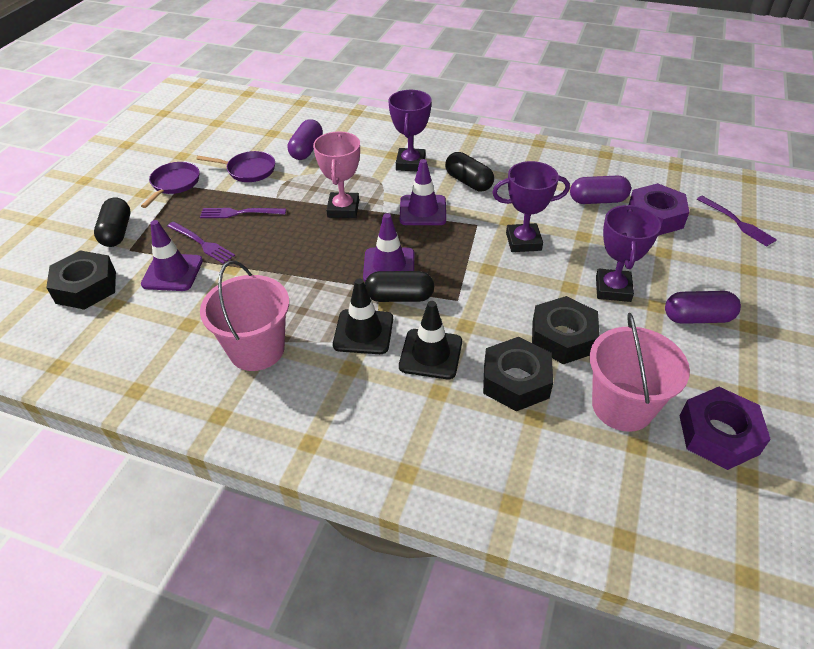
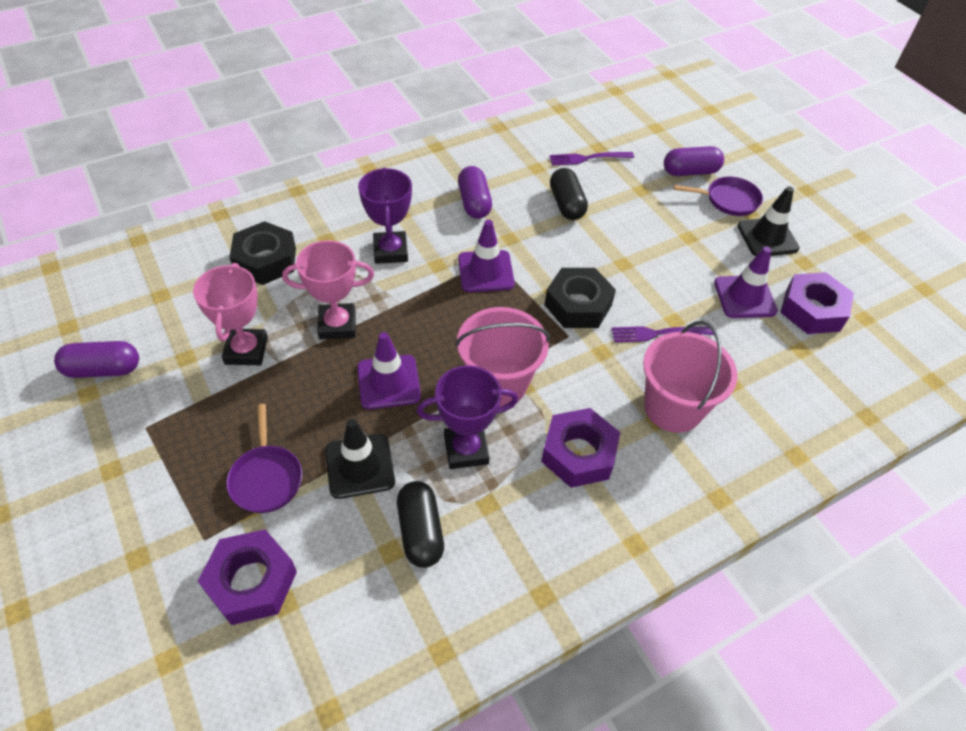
black capsule: 3 -> 2
black nut: 3 -> 2
pink trophy: 1 -> 2
purple fork: 3 -> 2
purple nut: 2 -> 3
purple trophy: 3 -> 2

